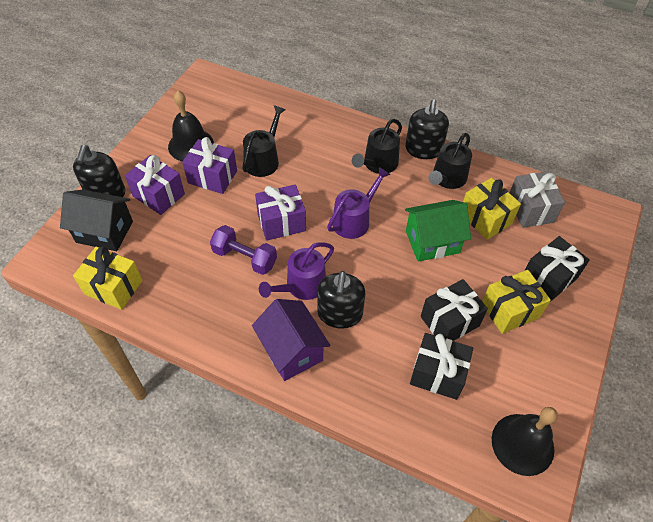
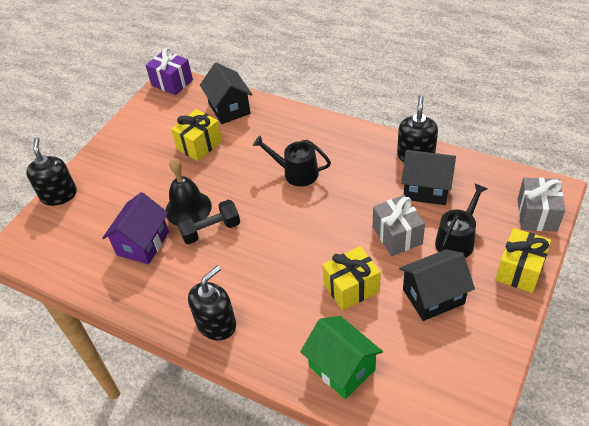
black bell: 2 -> 1
black dumbbell: 0 -> 1
black gift: 3 -> 0
black house: 1 -> 3
black watering can: 3 -> 2
grey gift: 1 -> 2
purple dumbbell: 1 -> 0
purple gift: 3 -> 1
purple watering can: 2 -> 0

